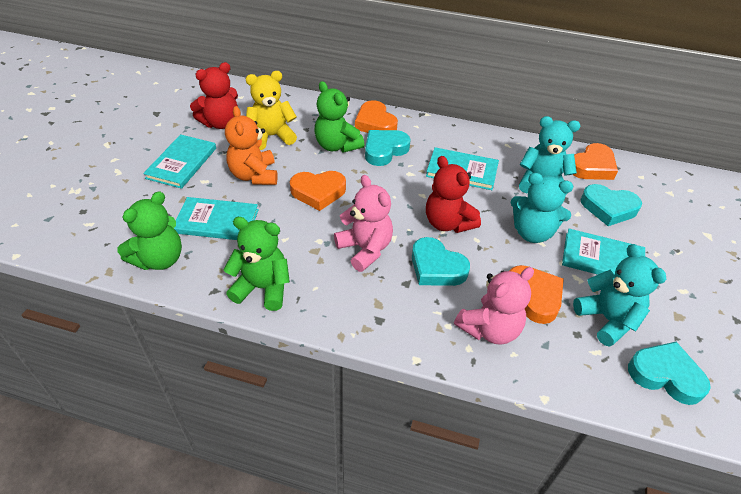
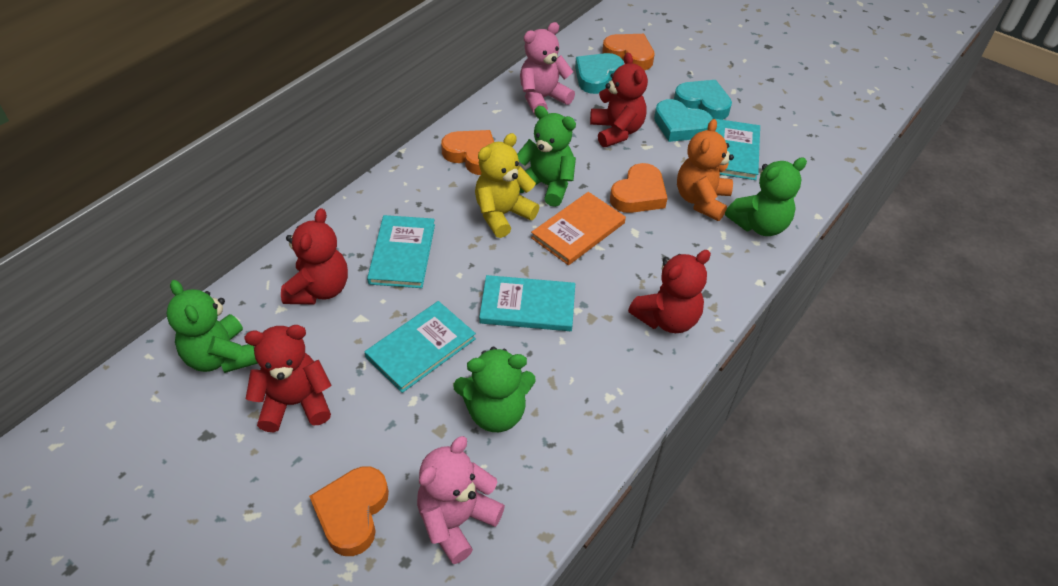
green teddy bear: 3 -> 4
orange book: 0 -> 1
red teddy bear: 2 -> 4
turquoise heart: 4 -> 3
turquoise teddy bear: 3 -> 0

